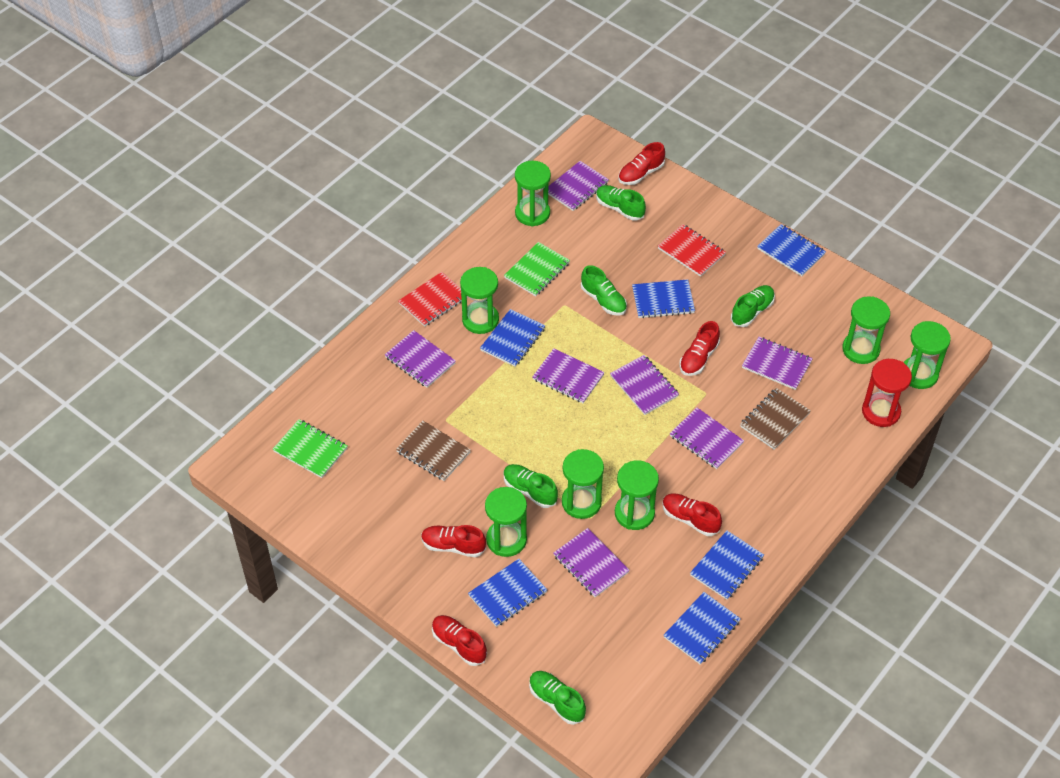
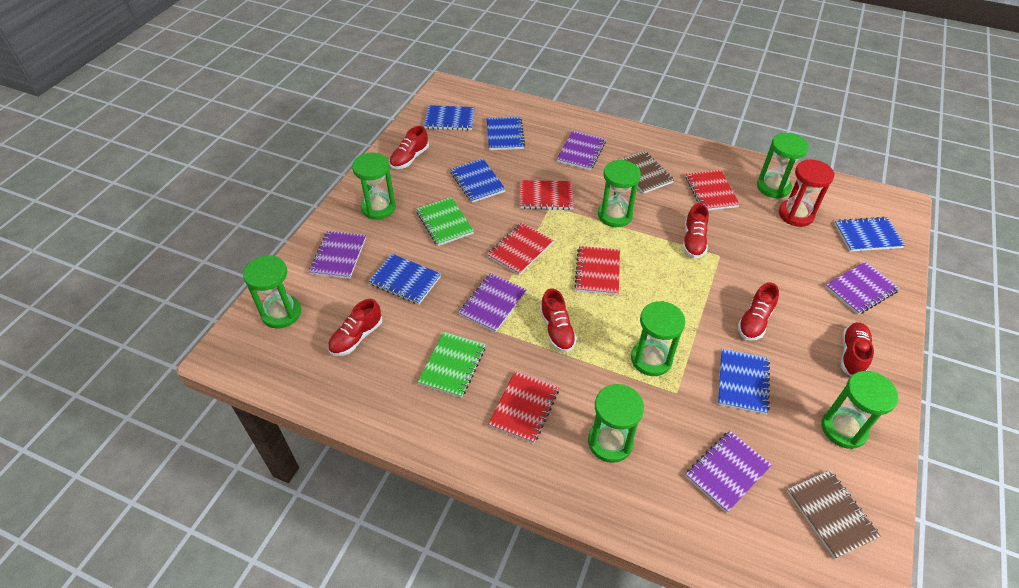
green shoe: 5 -> 0
purple notebook: 7 -> 5
red notebook: 2 -> 5
red shoe: 5 -> 6

